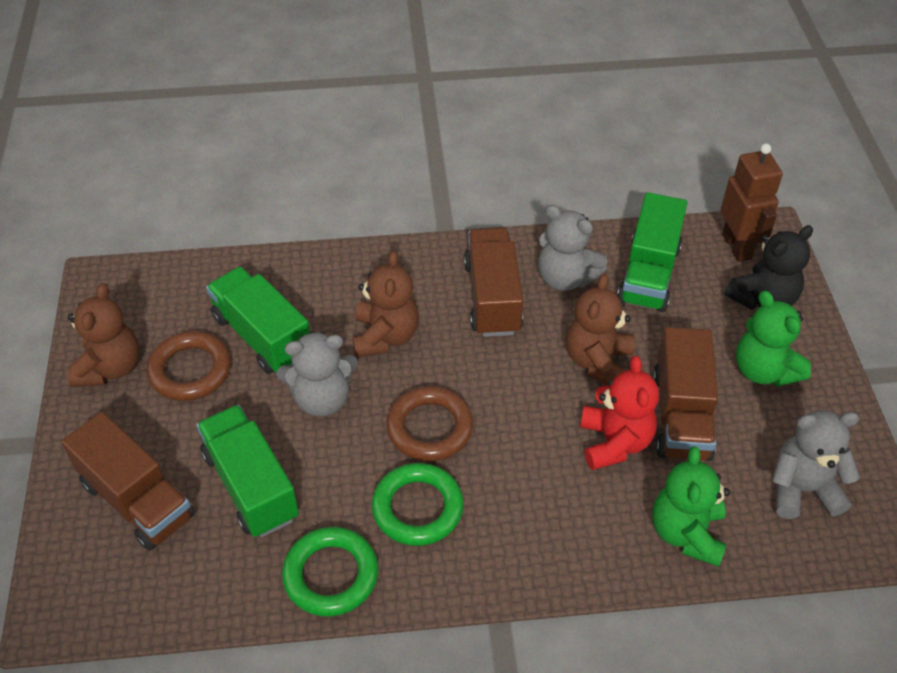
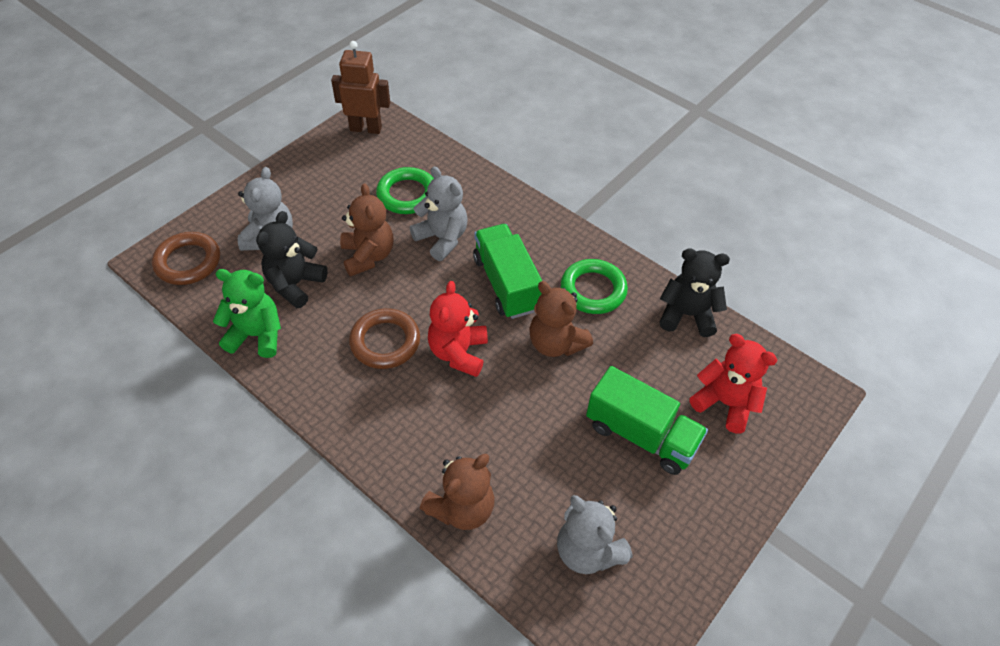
black teddy bear: 1 -> 2
brown truck: 3 -> 0
green teddy bear: 2 -> 1
green truck: 3 -> 2
red teddy bear: 1 -> 2

